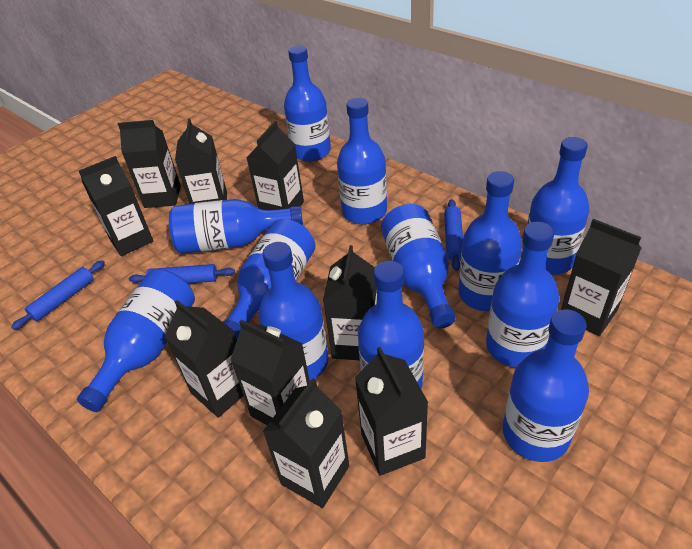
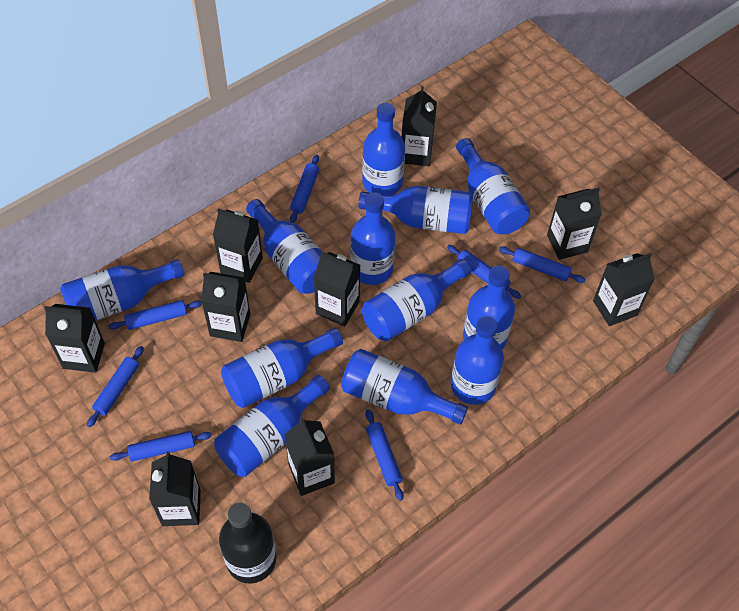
black bottle: 0 -> 1
black carton: 10 -> 9
blue rolling pin: 3 -> 7

